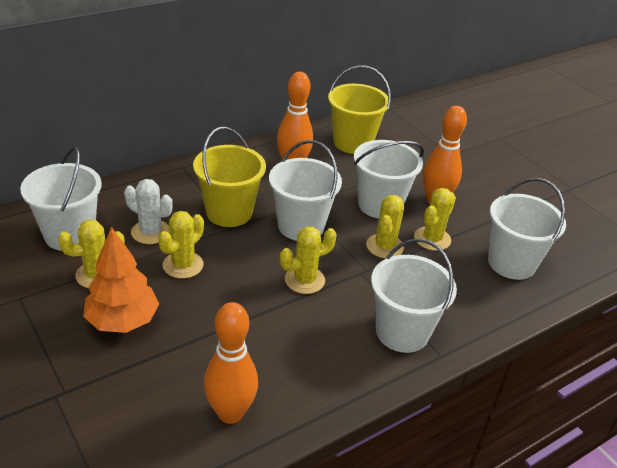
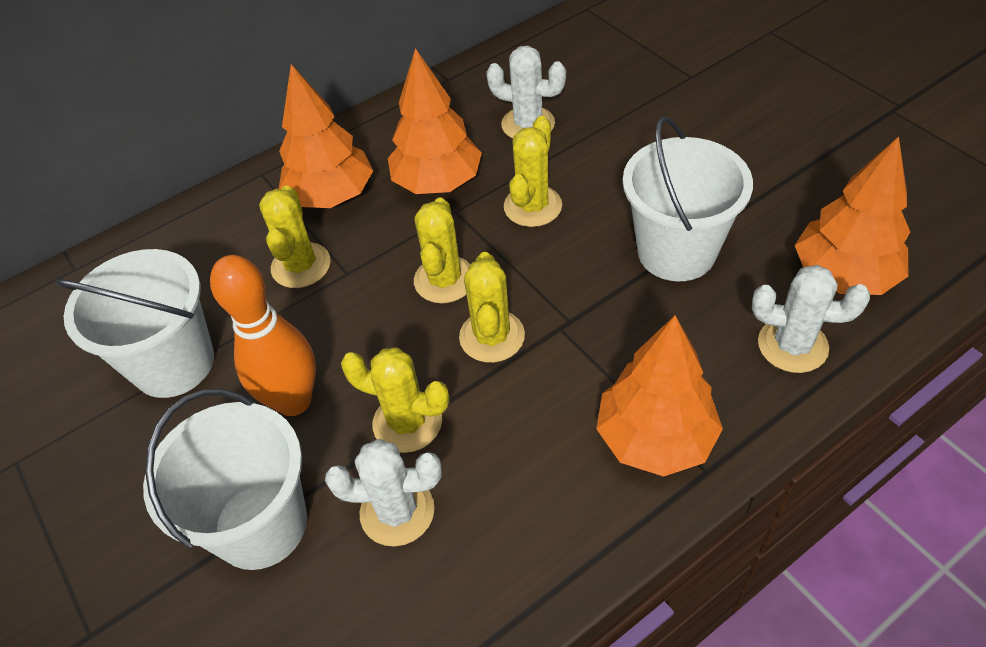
orange bowling pin: 3 -> 1
orange tree: 1 -> 4
white bucket: 5 -> 3
white cactus: 1 -> 3
yellow bucket: 2 -> 0

